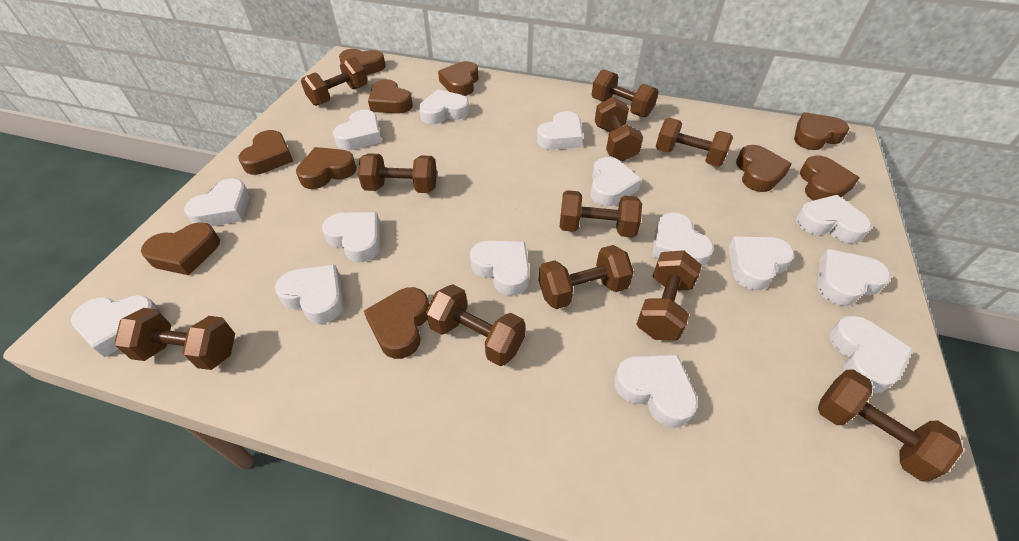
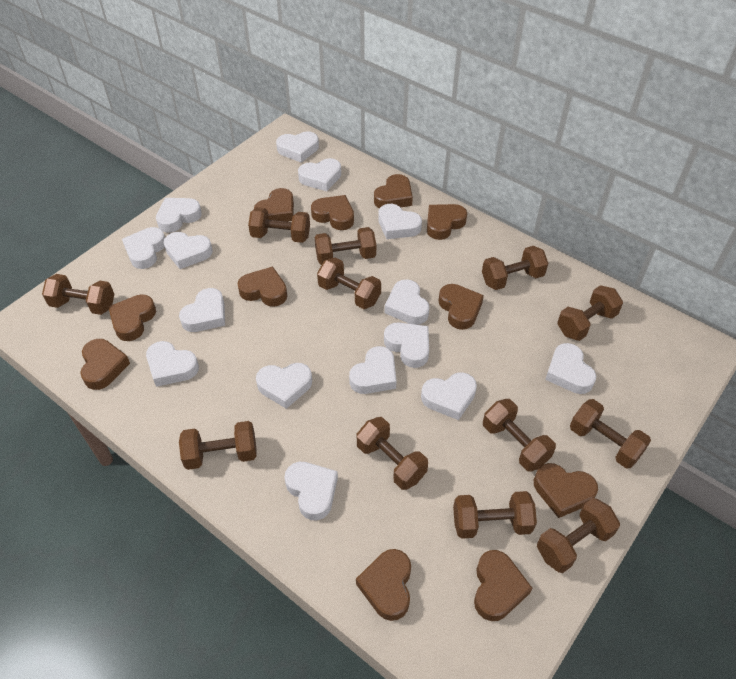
brown dumbbell: 11 -> 12
brown heart: 10 -> 11

